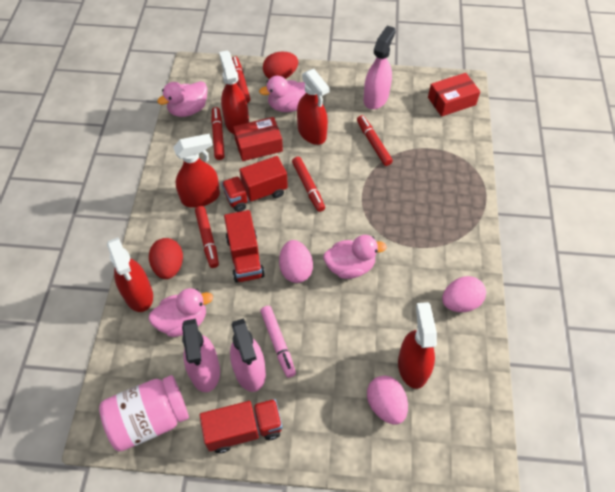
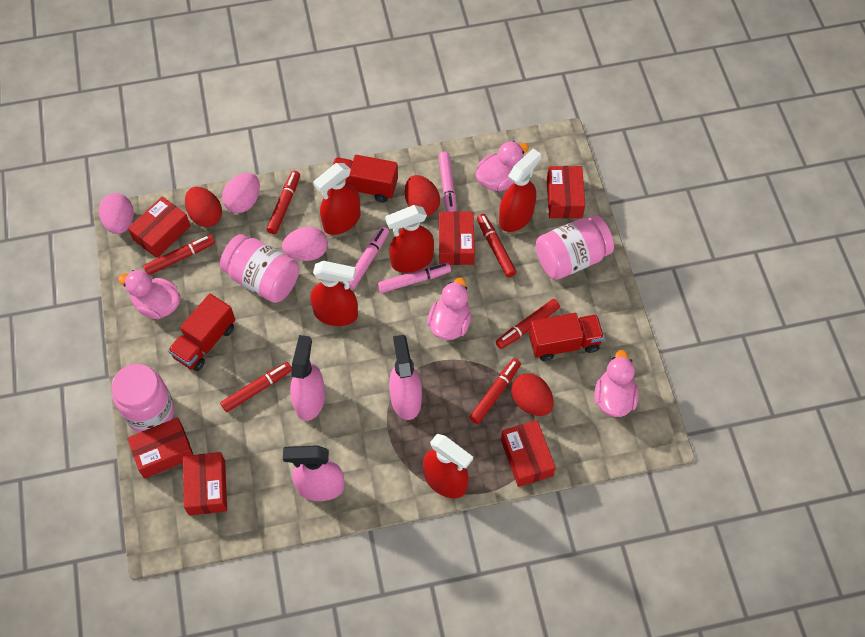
pink jar: 1 -> 3
pink marker: 1 -> 3
red box: 2 -> 6
red egg: 2 -> 3
red marker: 5 -> 6

